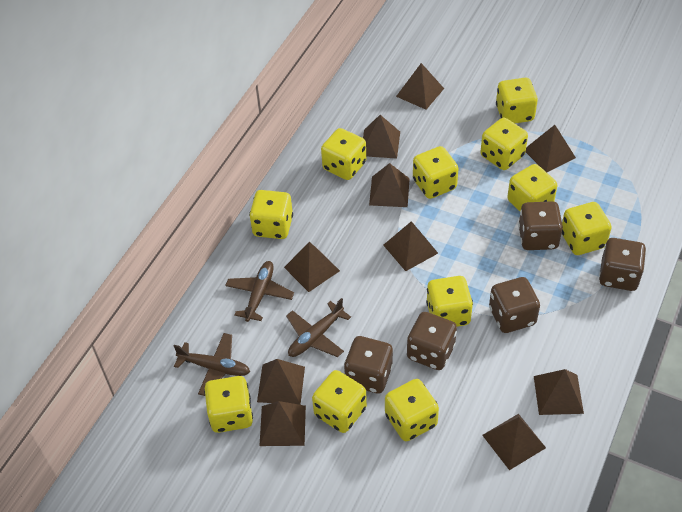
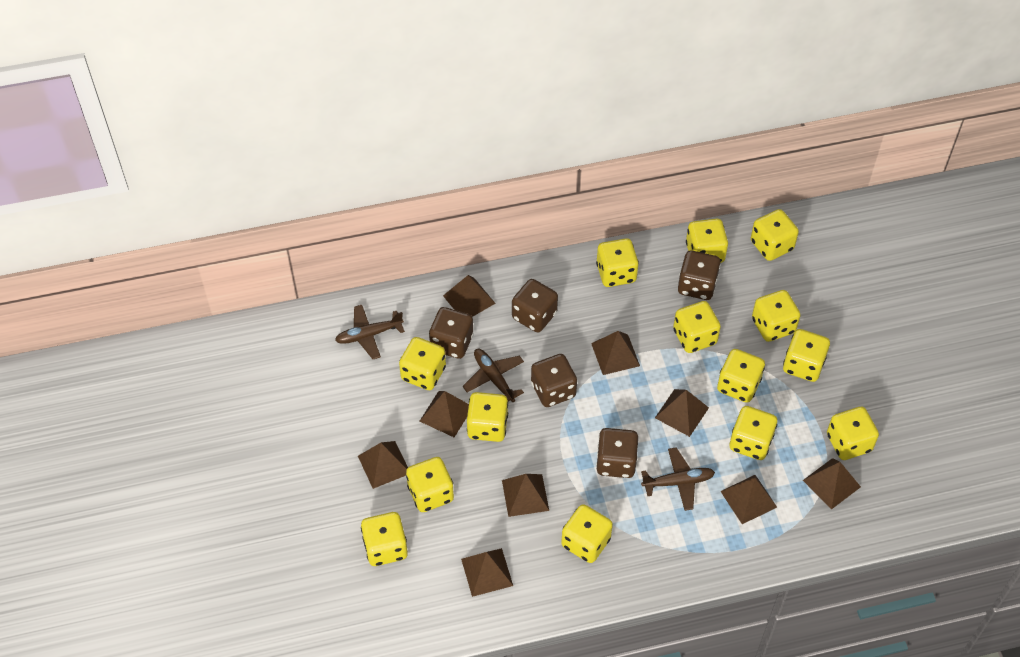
brown pyramid: 10 -> 9
yellow dice: 11 -> 14

